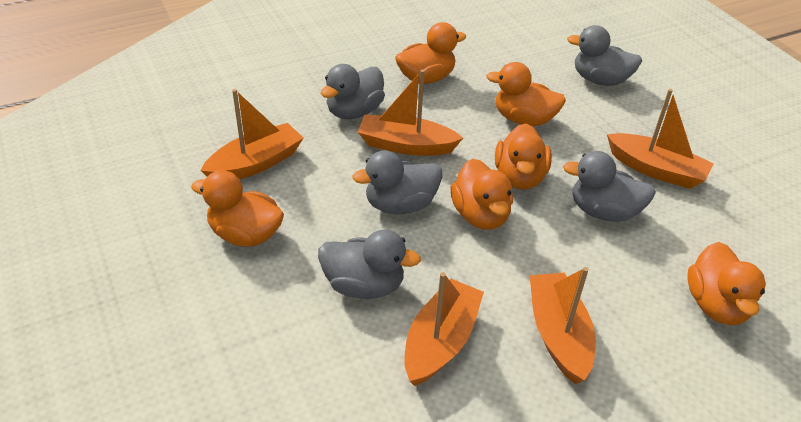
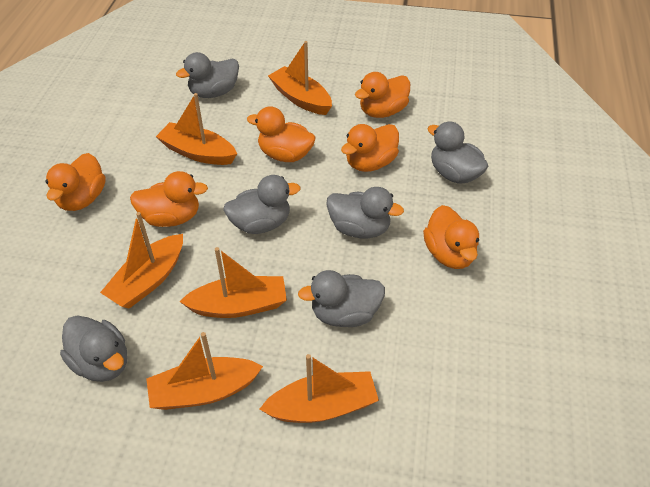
grey duck: 5 -> 6
orange boat: 5 -> 6

